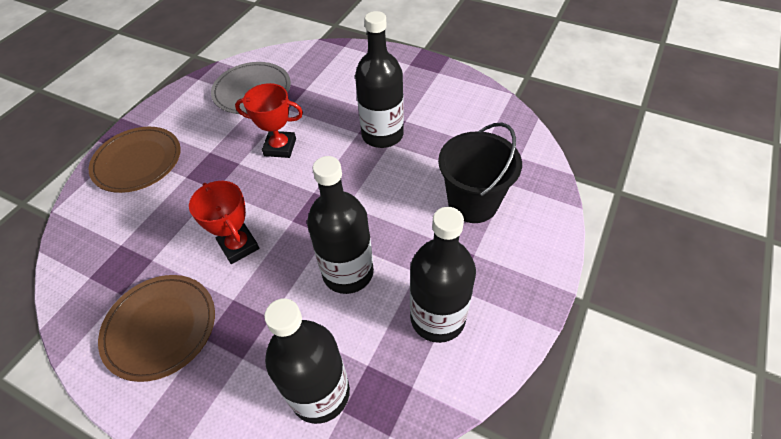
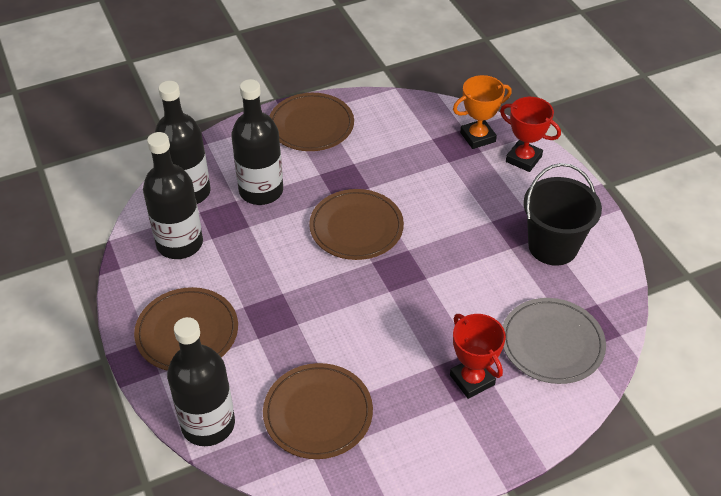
brown plate: 2 -> 4
orange trophy: 0 -> 1

